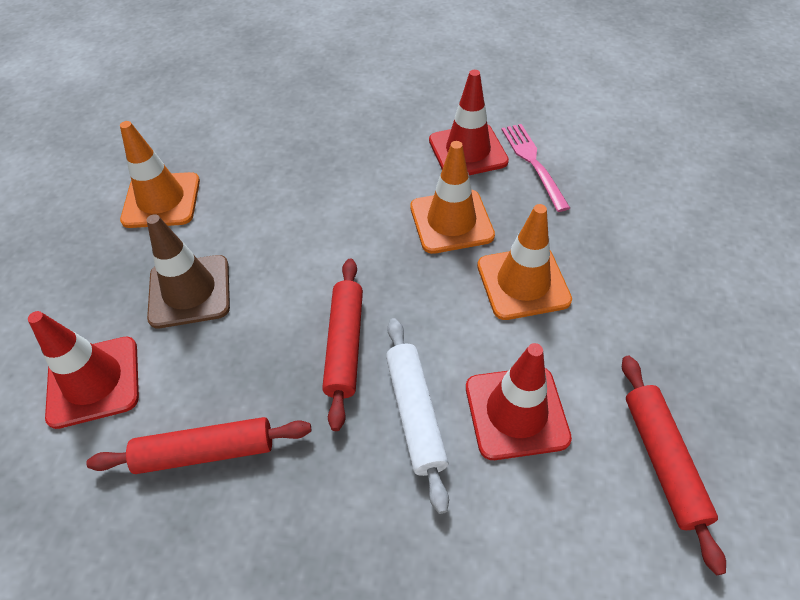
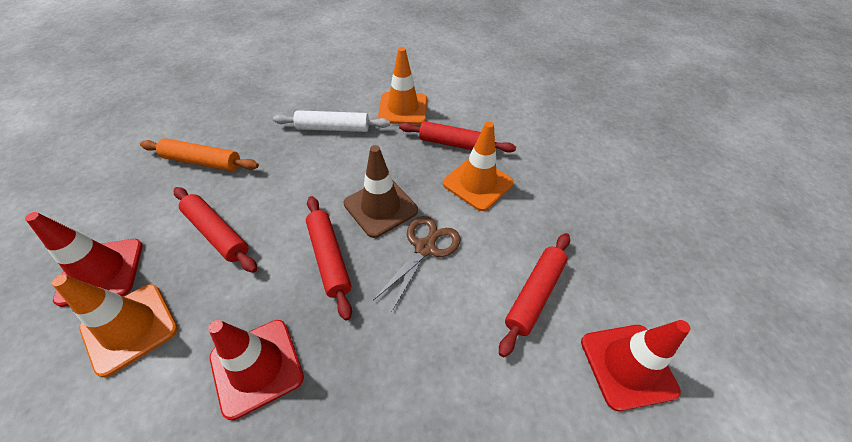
brown scissors: 0 -> 1
orange rolling pin: 0 -> 1
pink fork: 1 -> 0
red rolling pin: 3 -> 4

